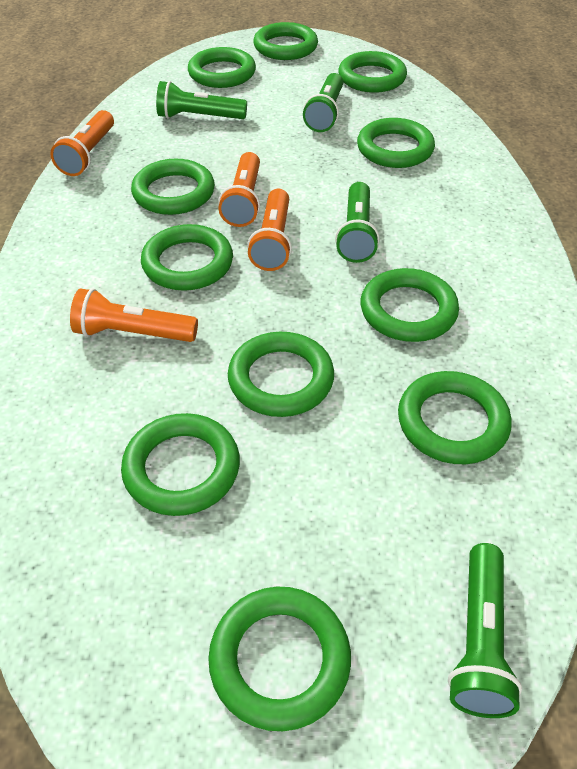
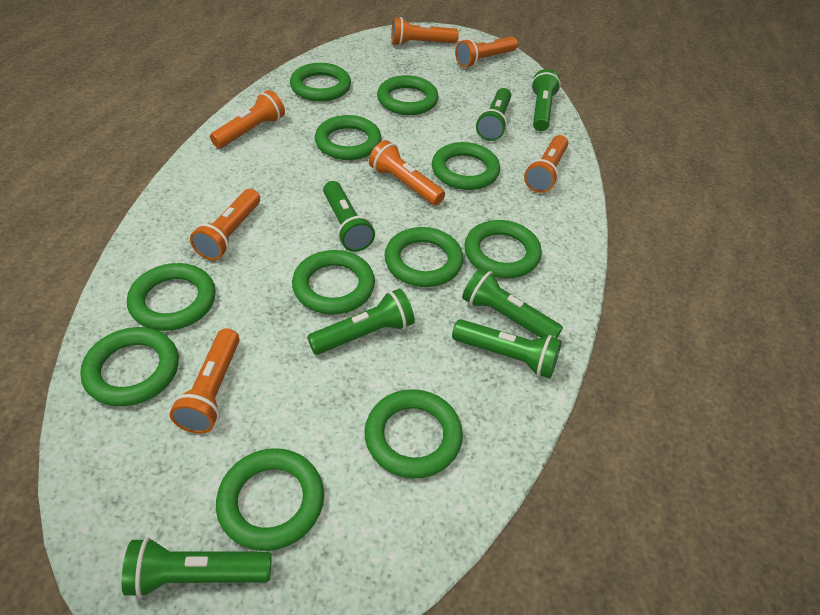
green flashlight: 4 -> 7
orange flashlight: 4 -> 7

